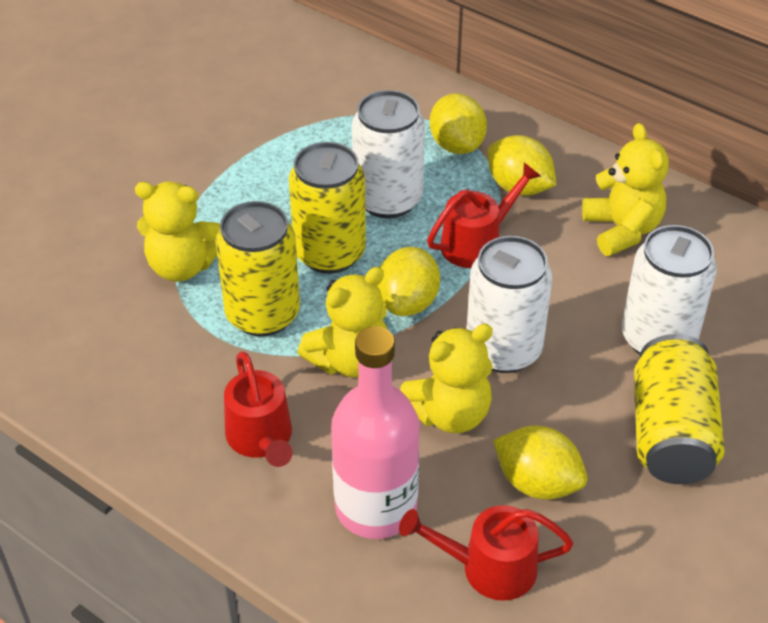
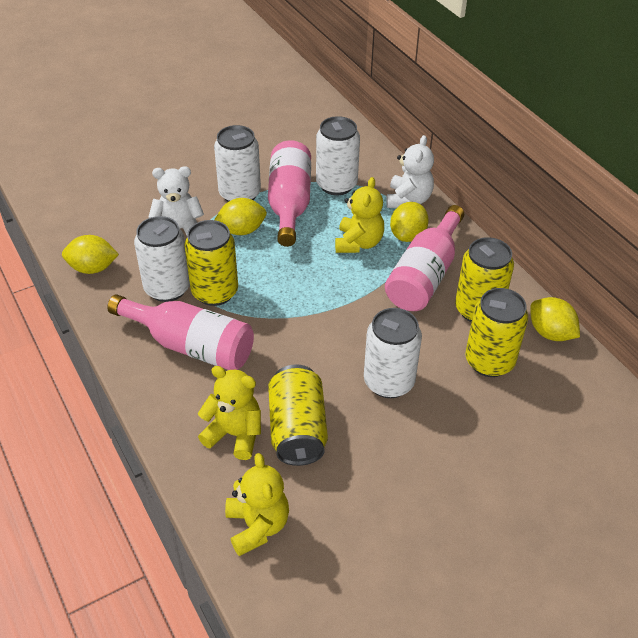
pink bottle: 1 -> 3
red watering can: 3 -> 0
white can: 3 -> 4
white teddy bear: 0 -> 2
yellow can: 3 -> 4
yellow teddy bear: 4 -> 3

